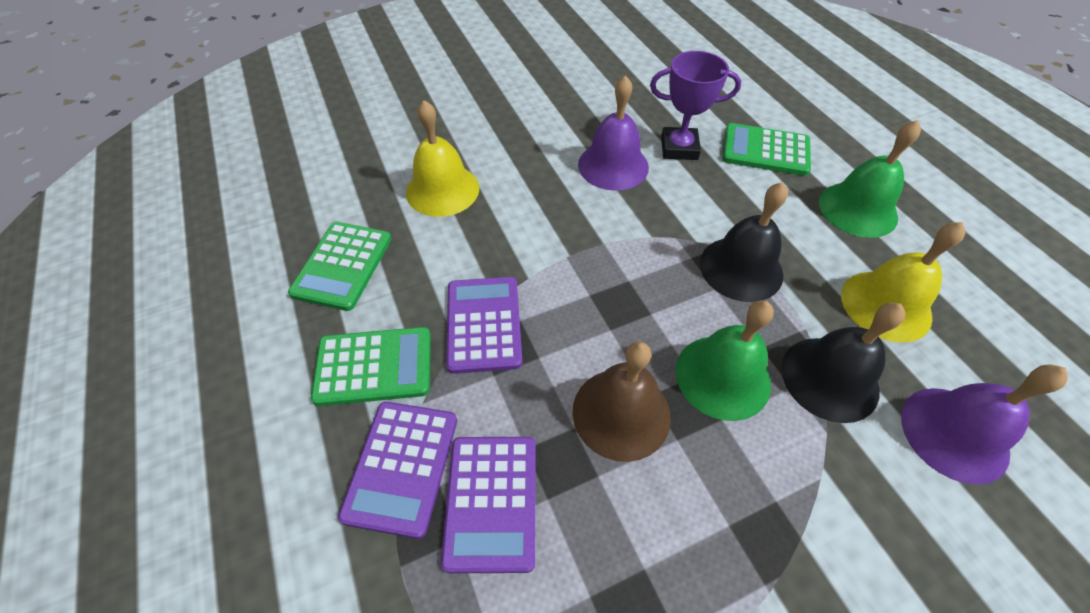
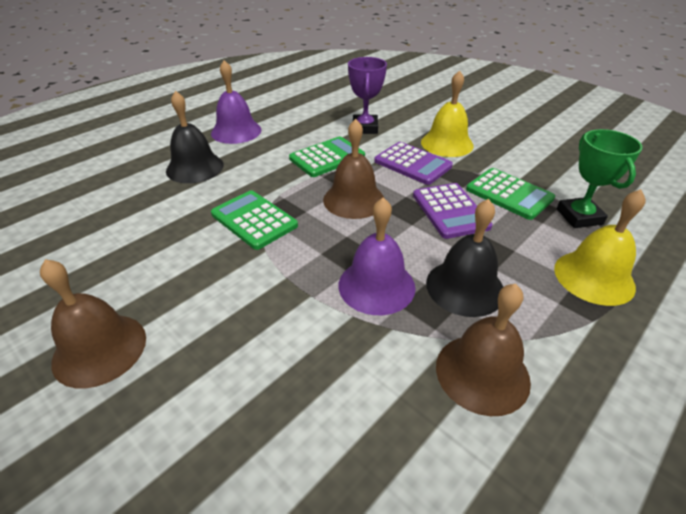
brown bell: 1 -> 3
green bell: 2 -> 0
green trophy: 0 -> 1
purple calculator: 3 -> 2

